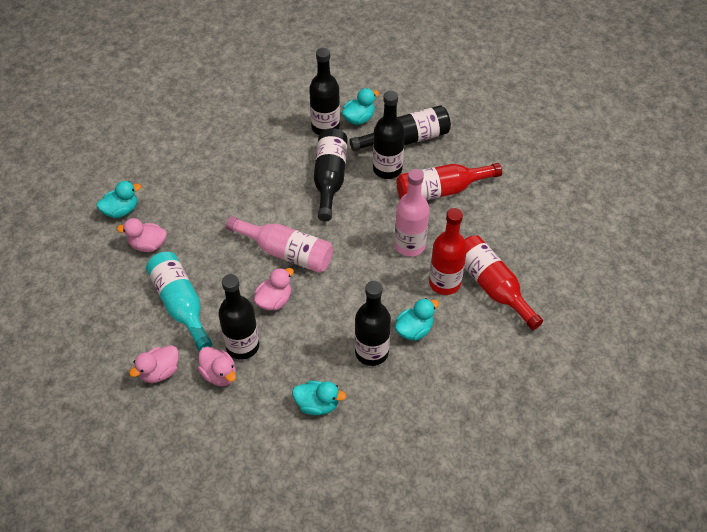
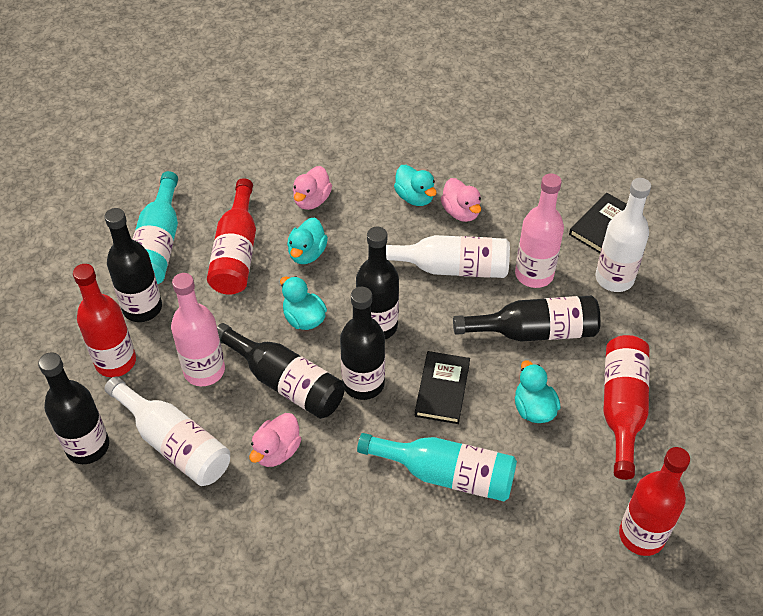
black book: 0 -> 2
pink duck: 4 -> 3
red bottle: 3 -> 4
turquoise bottle: 1 -> 2
white bottle: 0 -> 3

